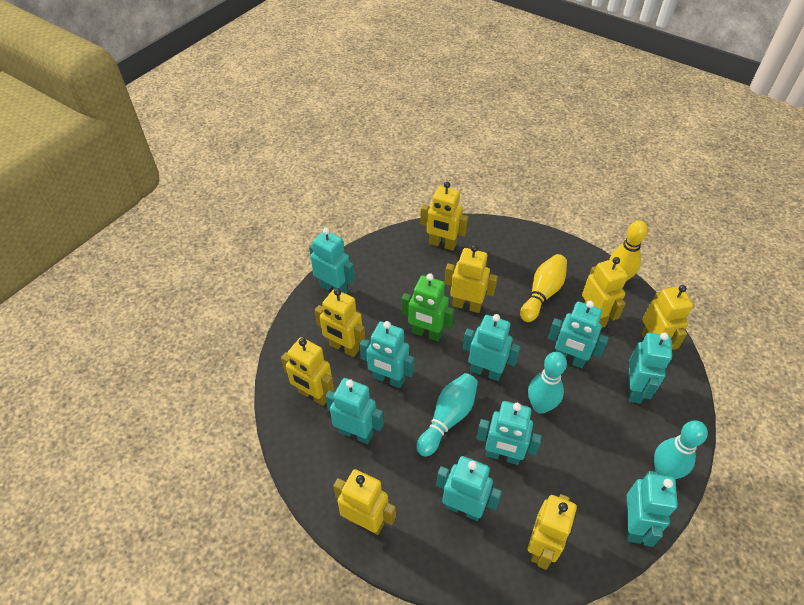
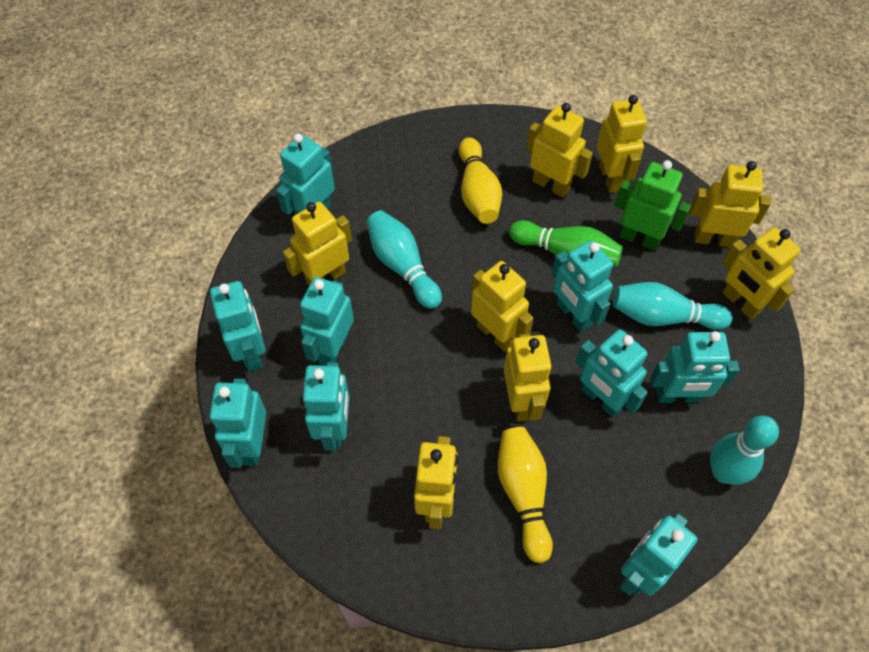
green bowling pin: 0 -> 1

